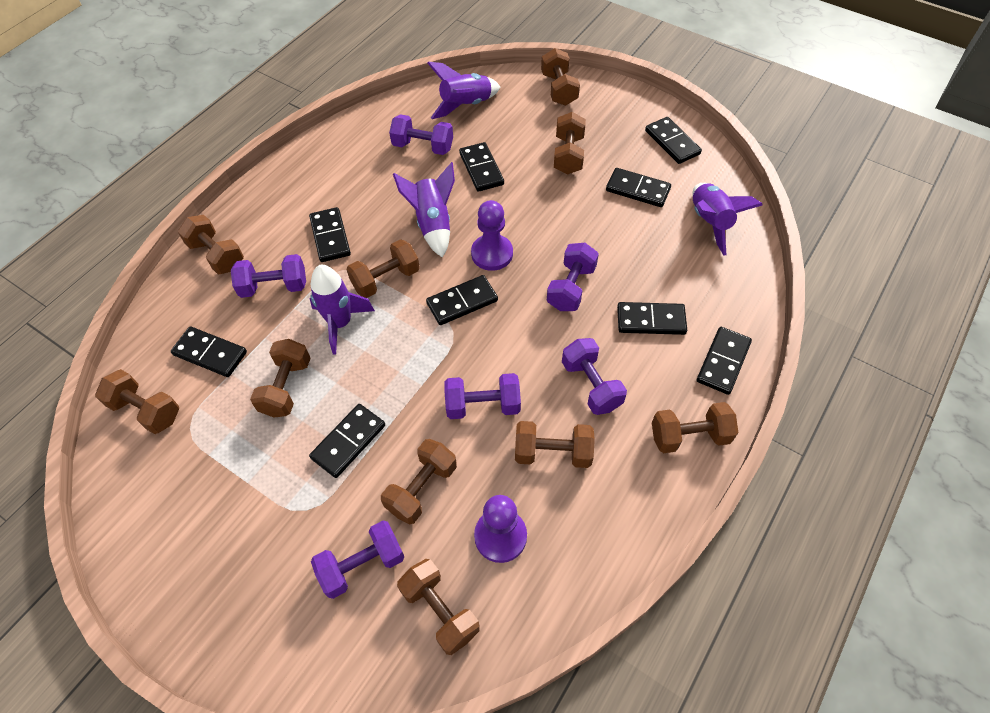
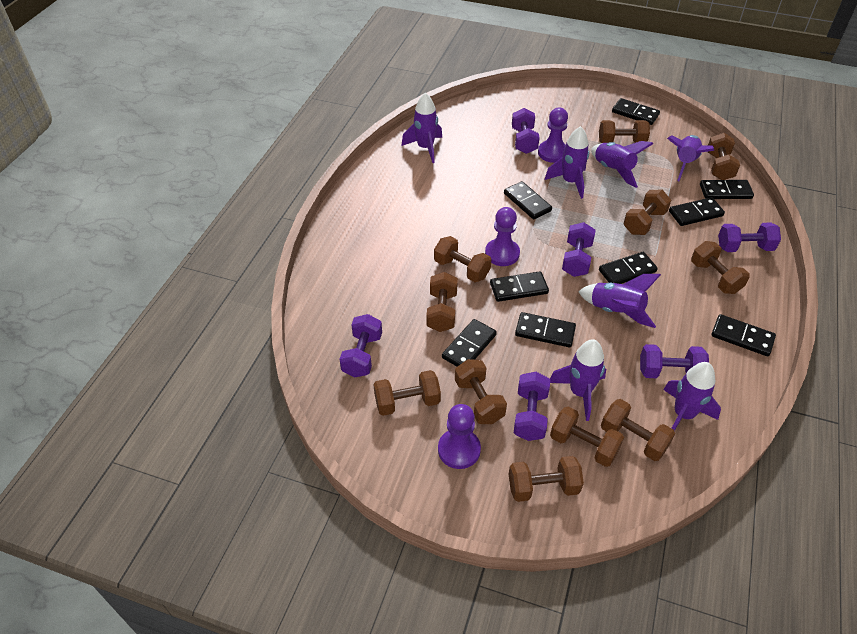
brown dumbbell: 10 -> 11
purple pawn: 2 -> 3
purple rocket: 4 -> 7

